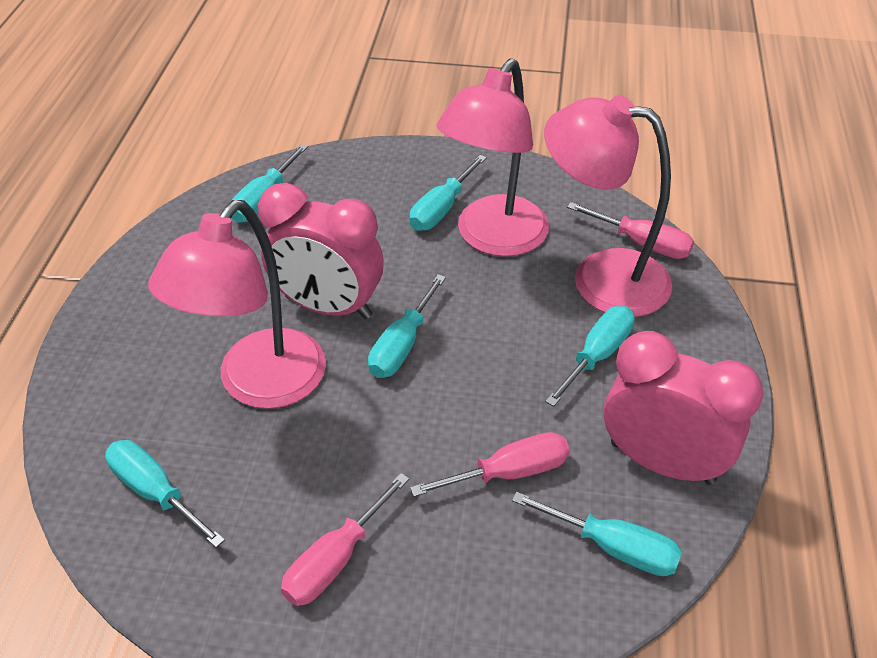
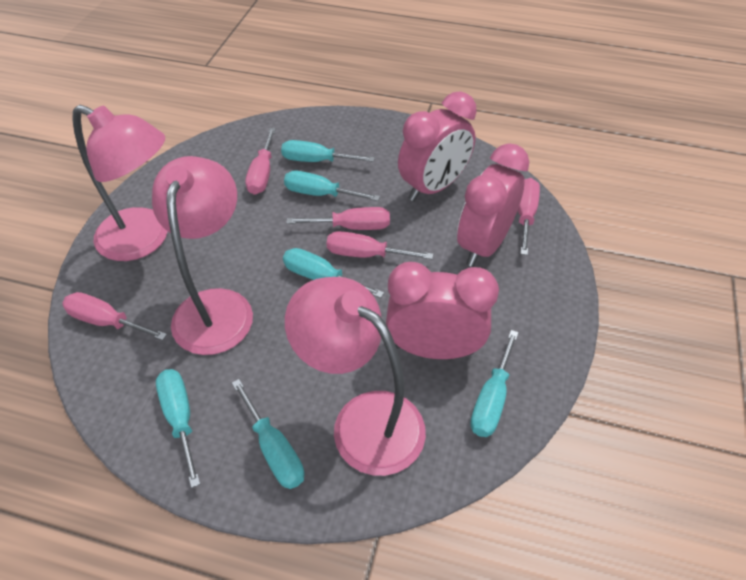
pink clock: 2 -> 3
pink screwdriver: 3 -> 5

